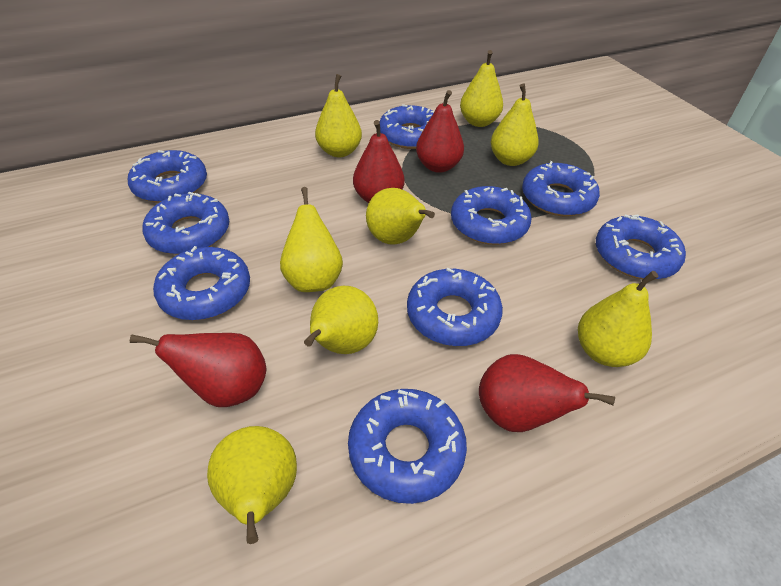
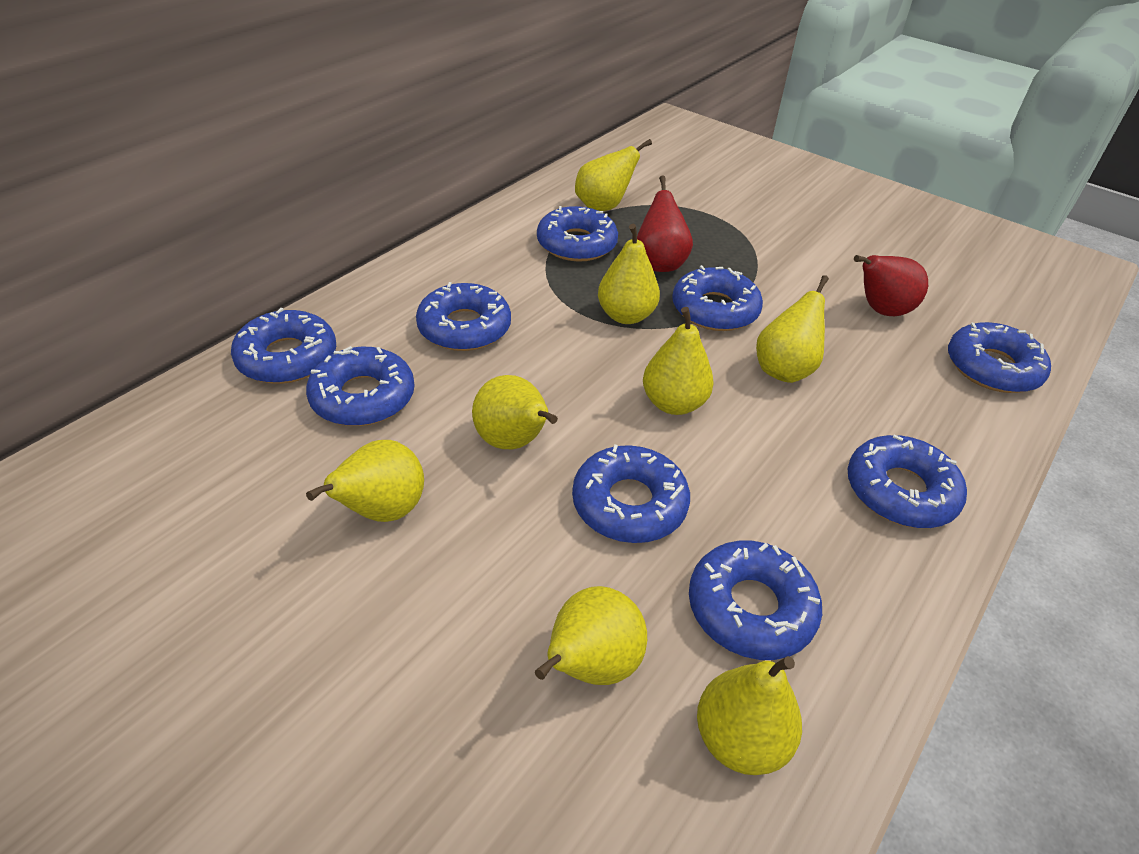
red pear: 4 -> 2

